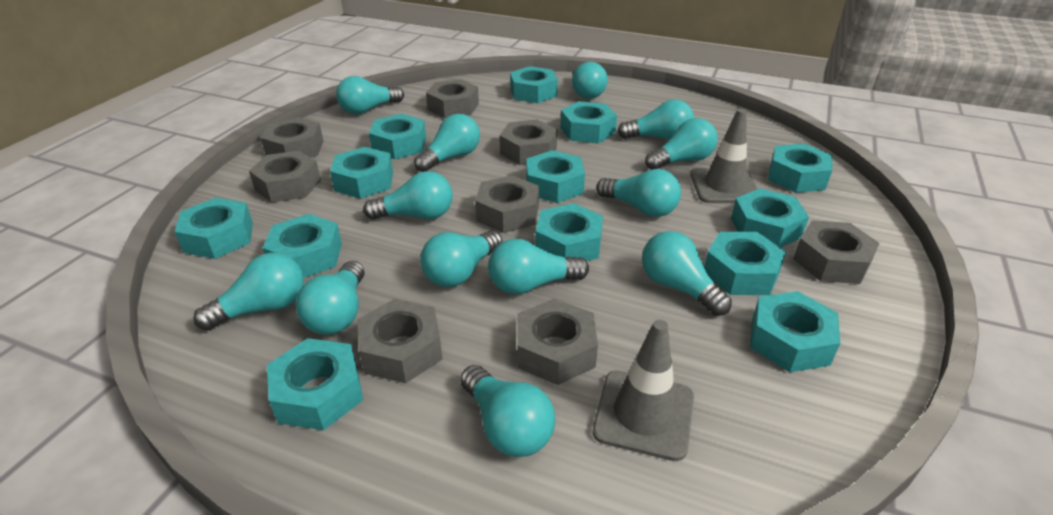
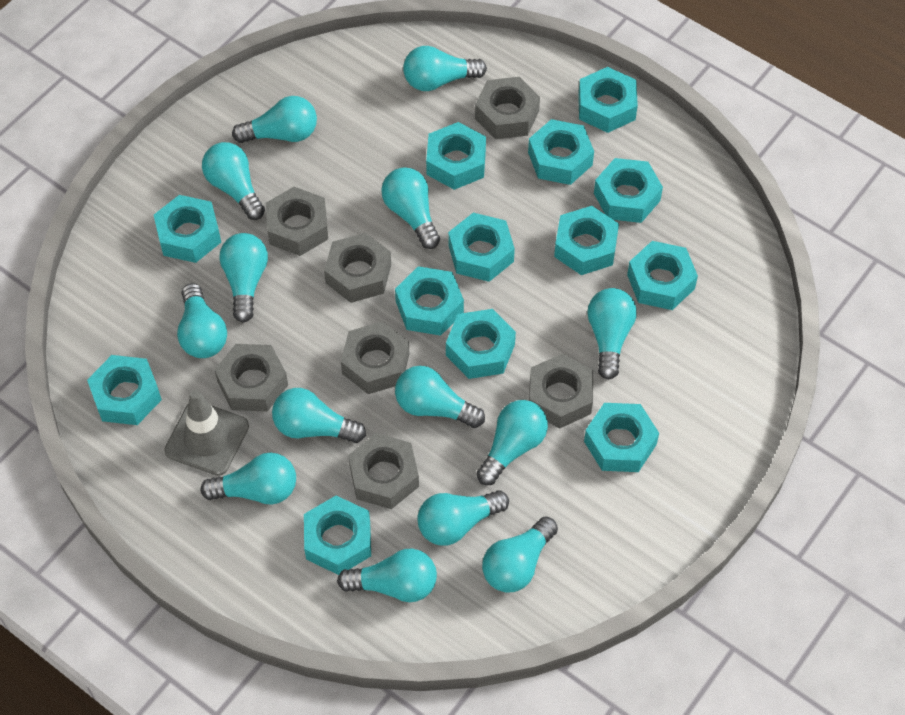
grey nut: 8 -> 7
grey traffic cone: 2 -> 1
turquoise light bulb: 13 -> 14

